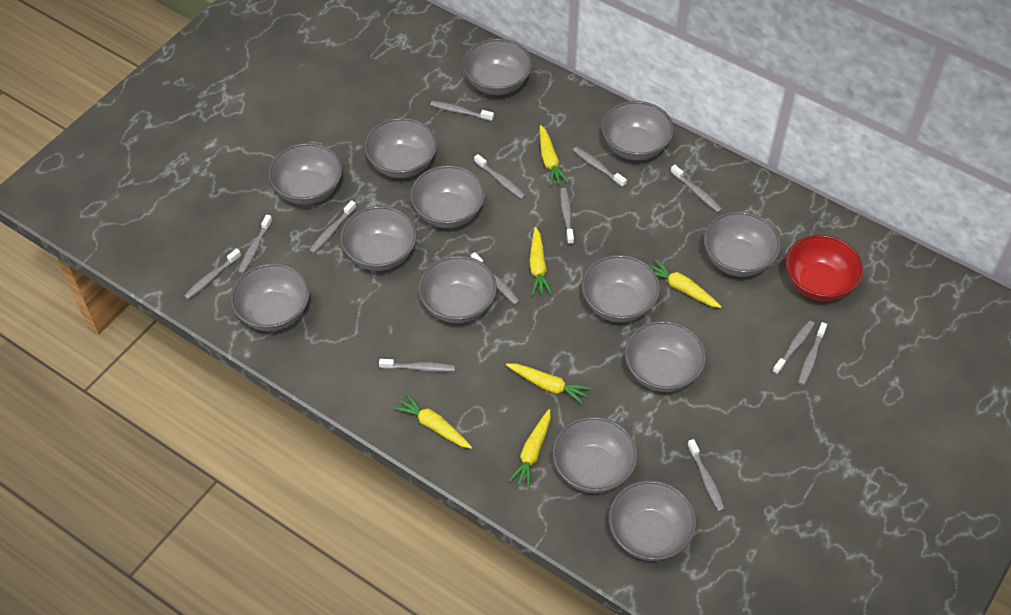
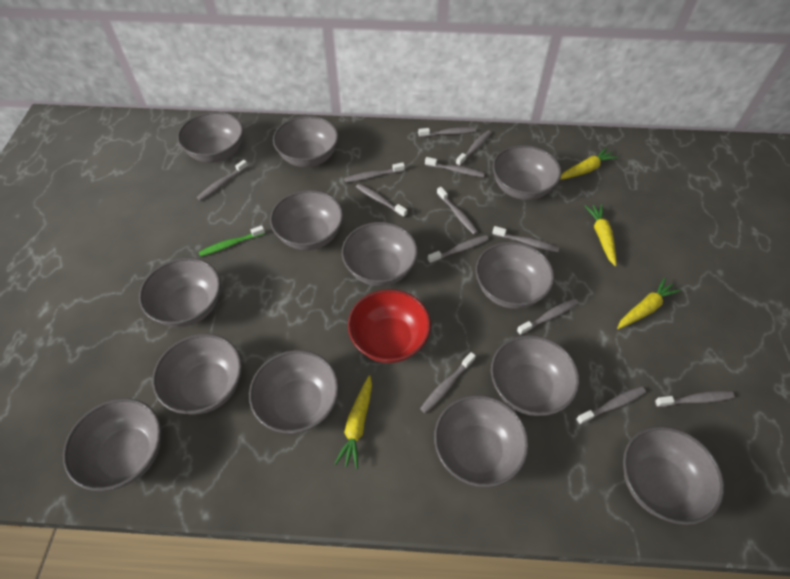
green toothbrush: 0 -> 1
yellow carrot: 6 -> 4

